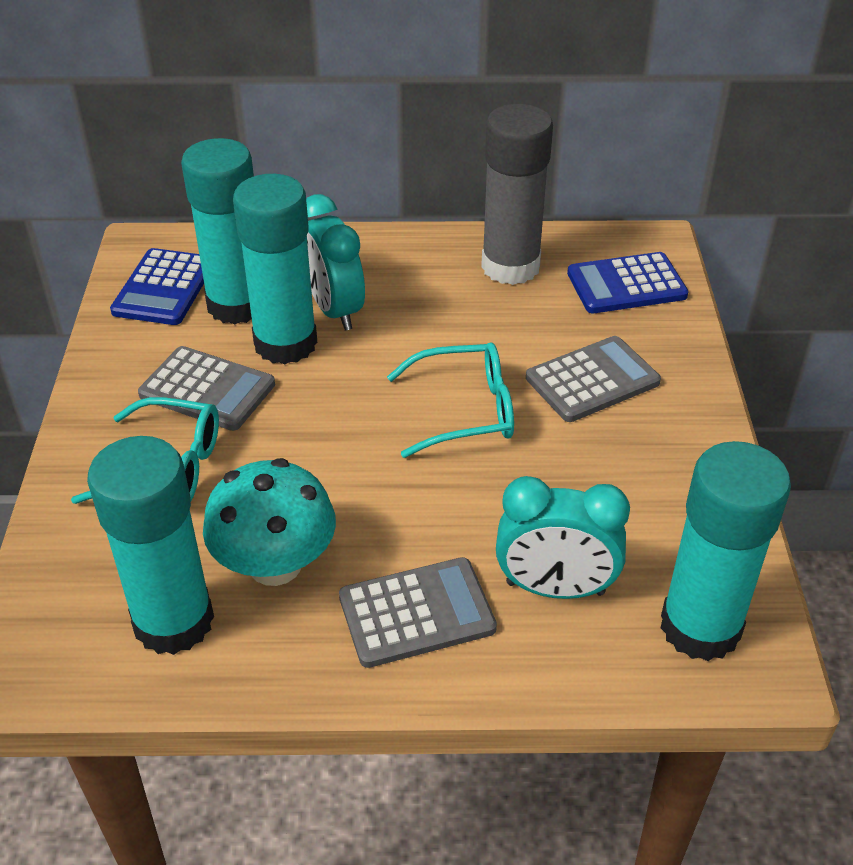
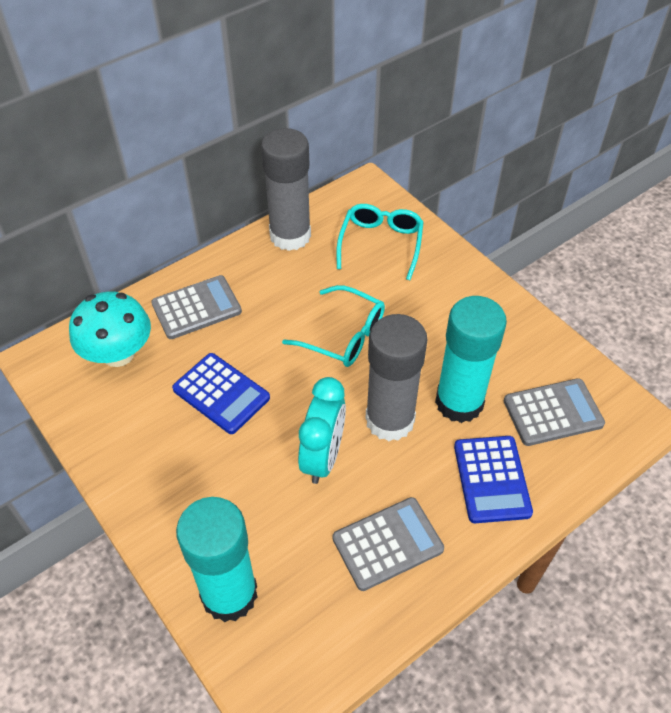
grey glue stick: 1 -> 2
turquoise clock: 2 -> 1
turquoise glue stick: 4 -> 2

